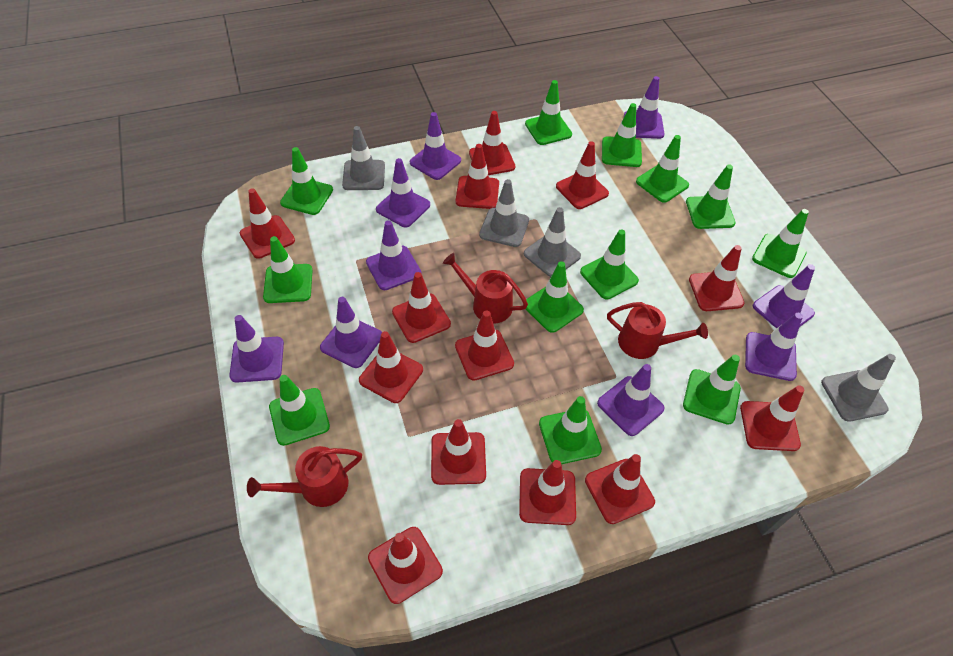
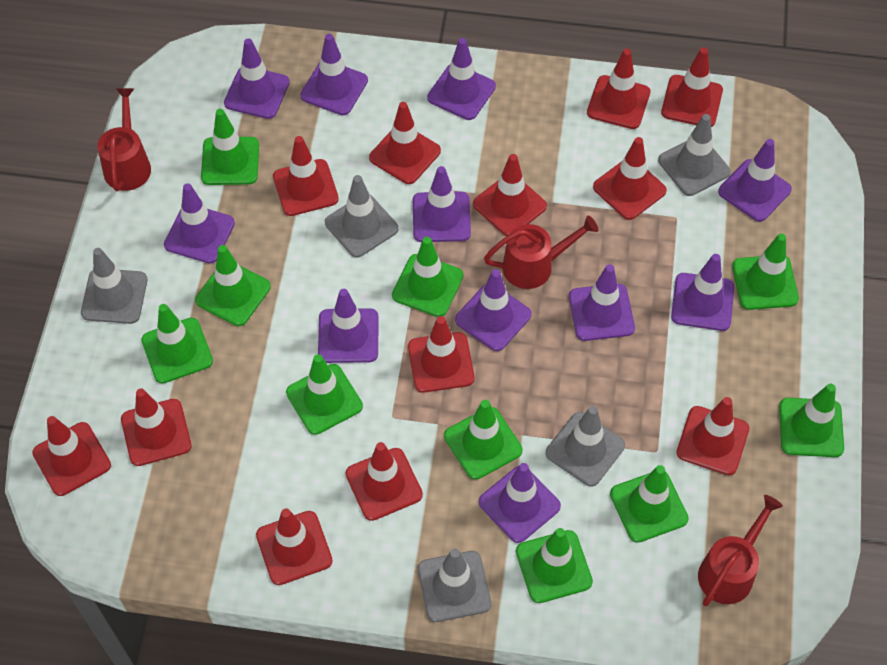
green traffic cone: 12 -> 10
grey traffic cone: 4 -> 5
purple traffic cone: 9 -> 11
red traffic cone: 13 -> 12

